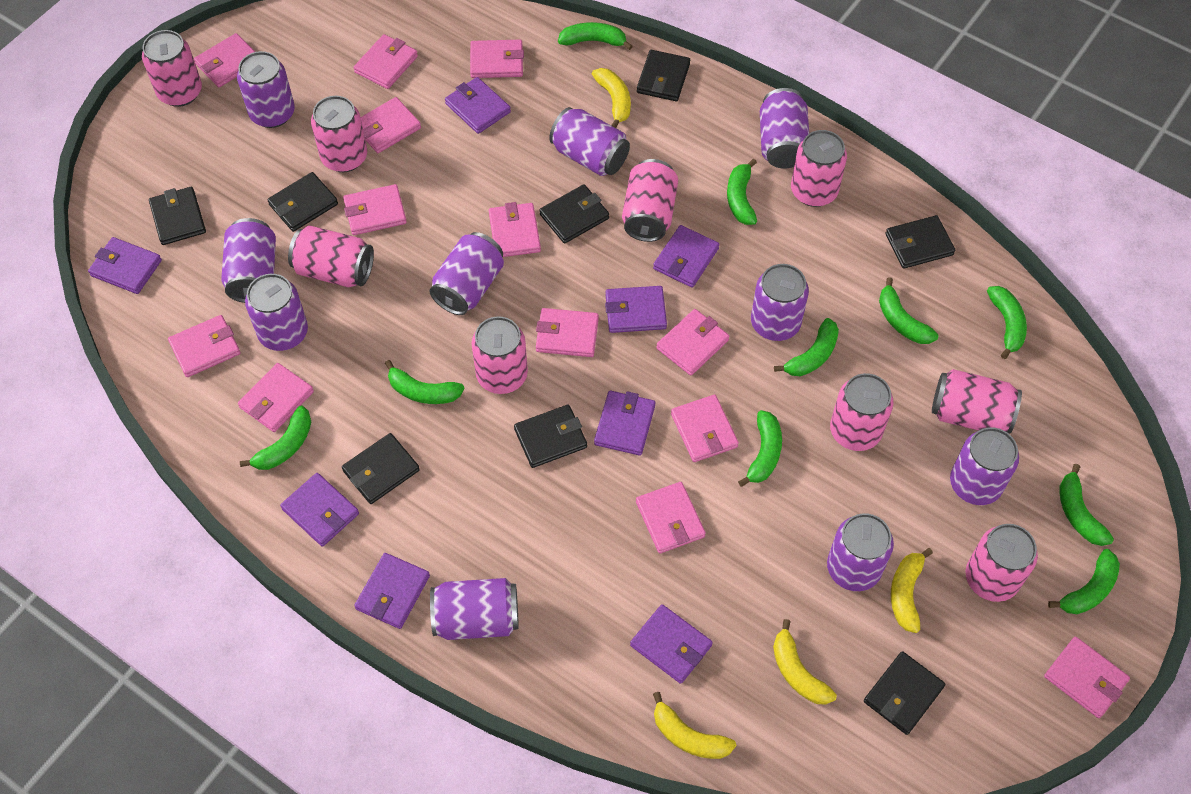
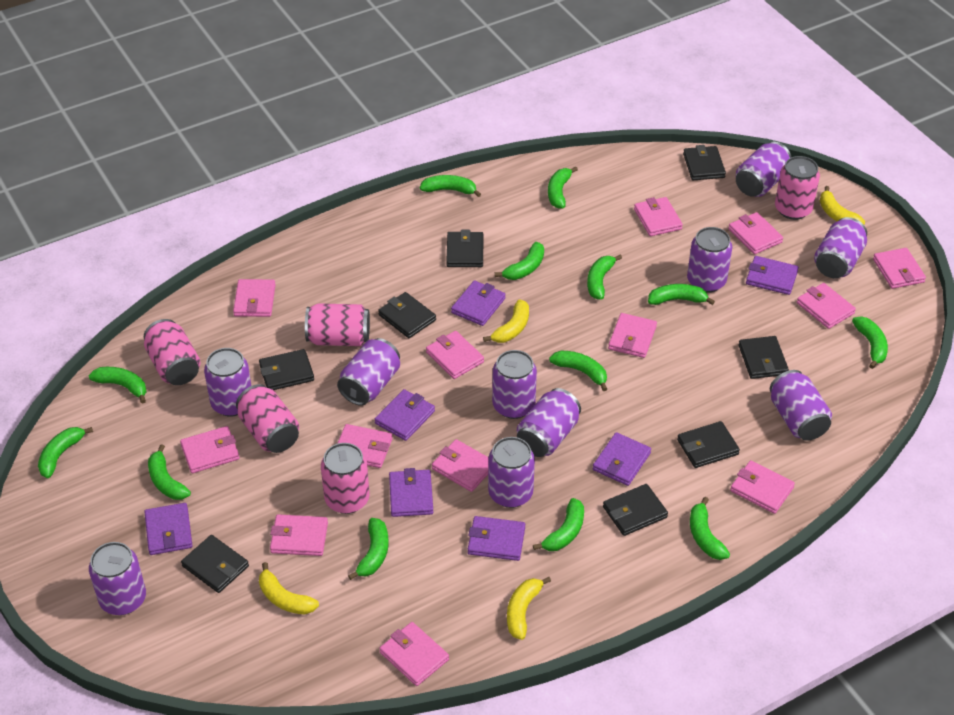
green banana: 10 -> 13
pink can: 9 -> 5
purple wallet: 8 -> 7

